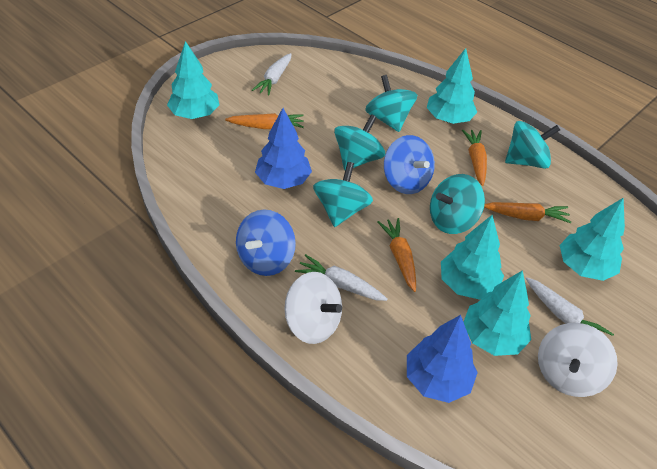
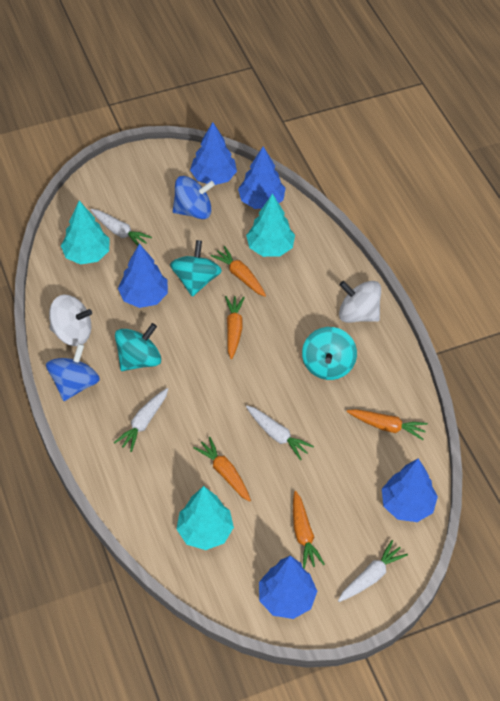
blue tree: 2 -> 5
orange carrot: 4 -> 5
turquoise spinning top: 5 -> 3
turquoise tree: 5 -> 3
white carrot: 3 -> 4

